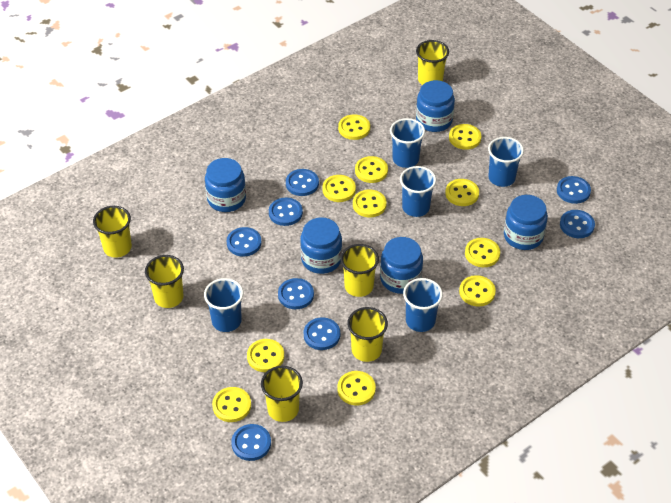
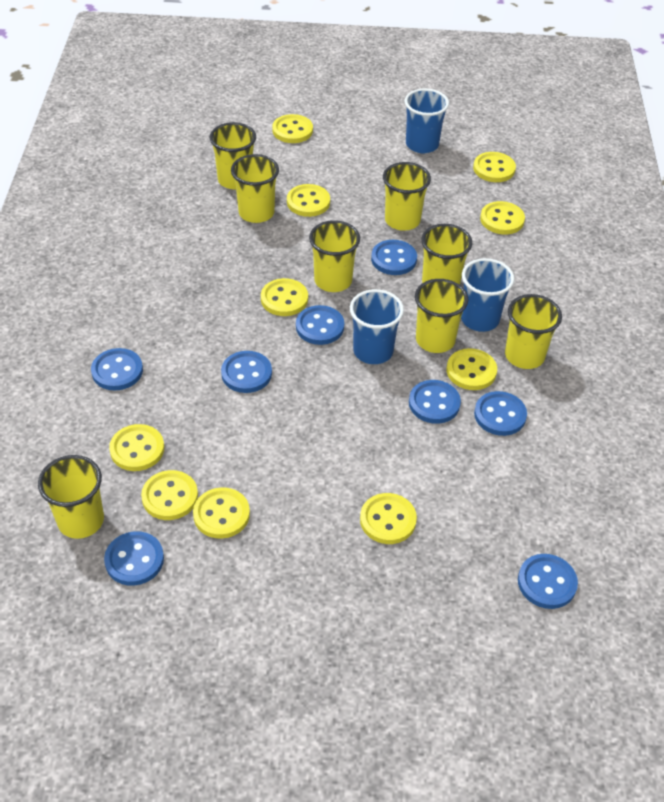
blue cup: 5 -> 3
blue jar: 5 -> 0
yellow button: 11 -> 10
yellow cup: 6 -> 8

